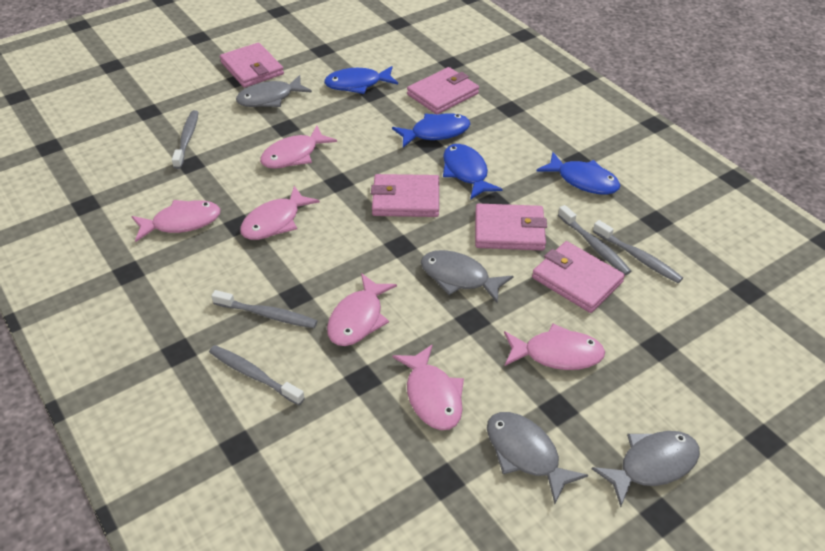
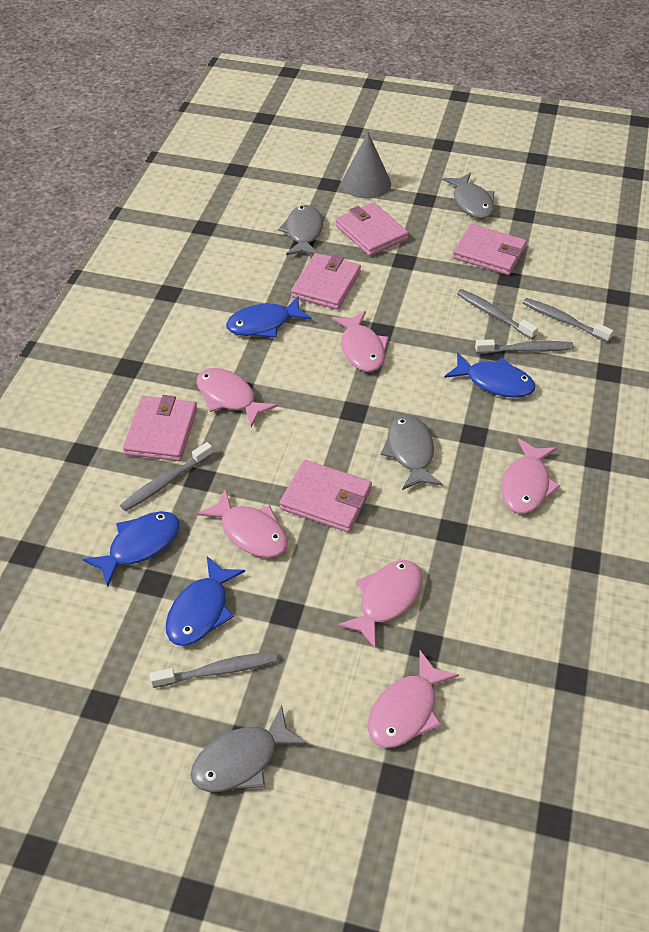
grey cone: 0 -> 1

